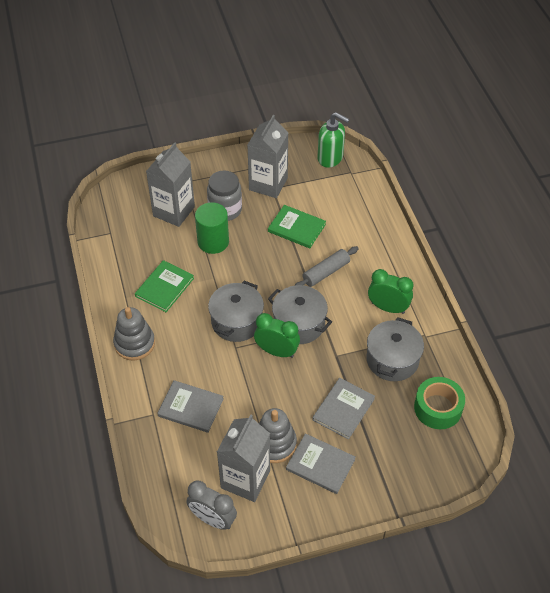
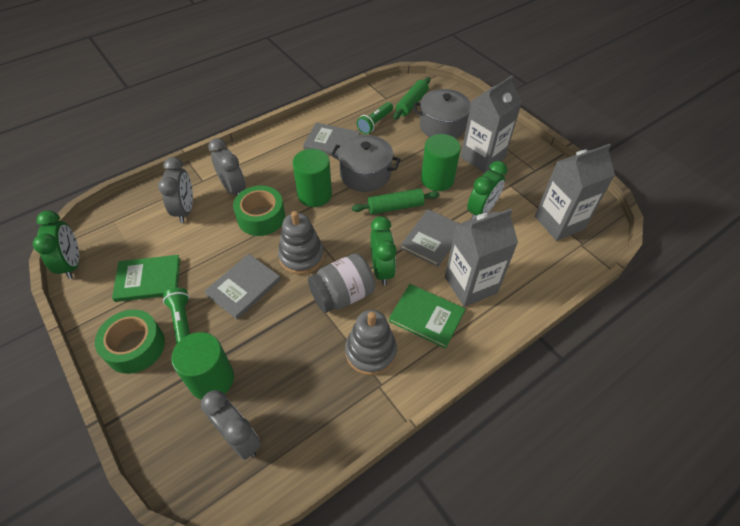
green clock: 2 -> 3
green cylinder: 1 -> 3
green flashlight: 0 -> 2
green rolling pin: 0 -> 2
green soap dispenser: 1 -> 0
green tape: 1 -> 2
grey clock: 1 -> 3
grey pot: 3 -> 2
grey rolling pin: 1 -> 0

